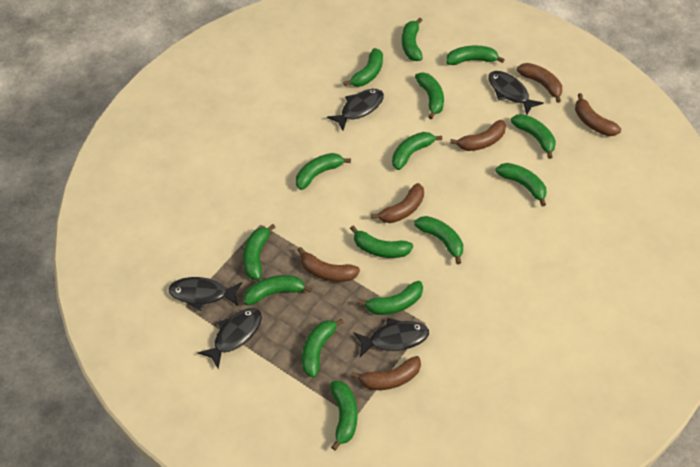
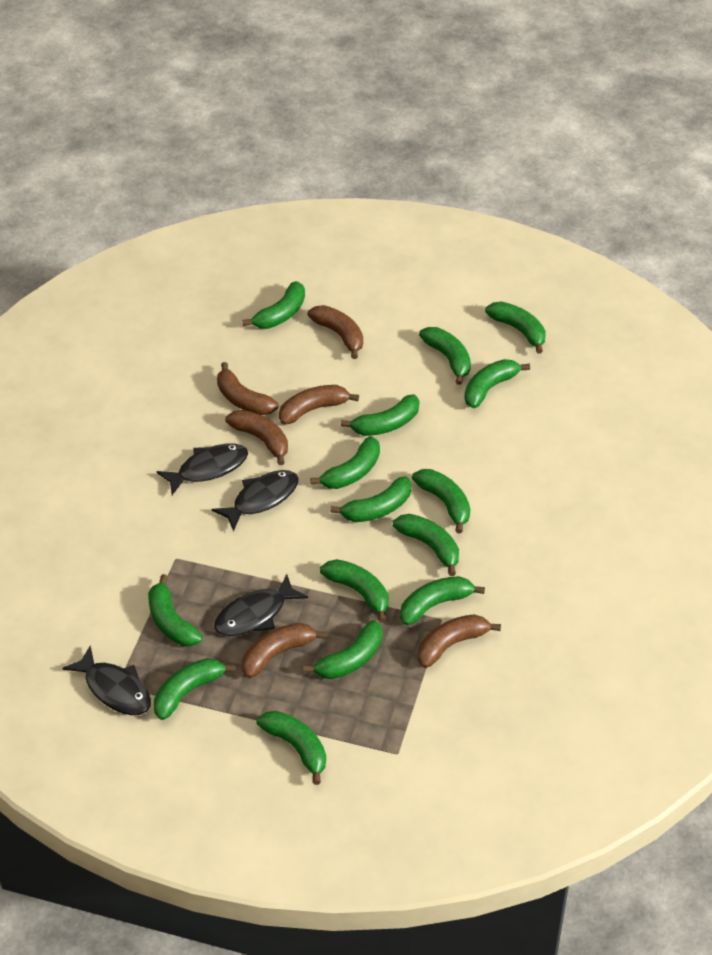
black fish: 5 -> 4

